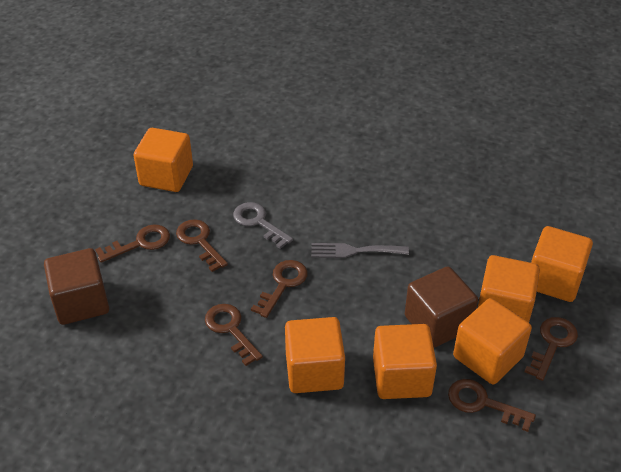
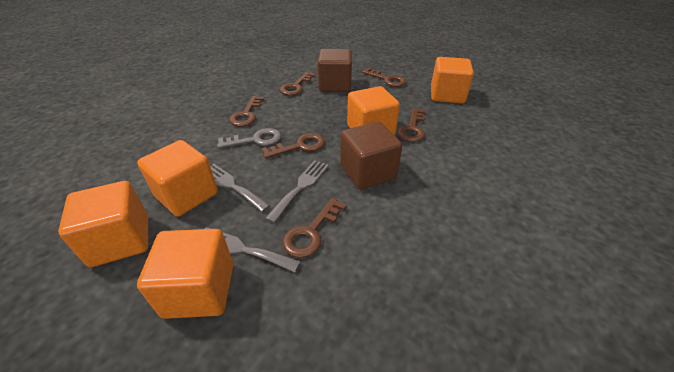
grey fork: 1 -> 3
orange cube: 6 -> 5

